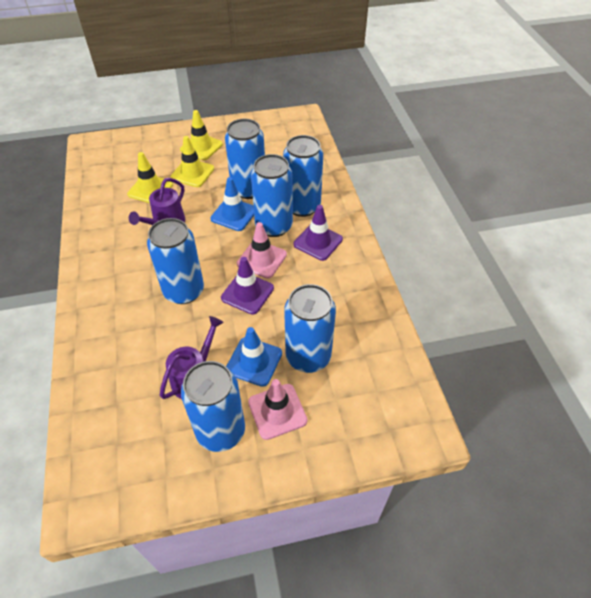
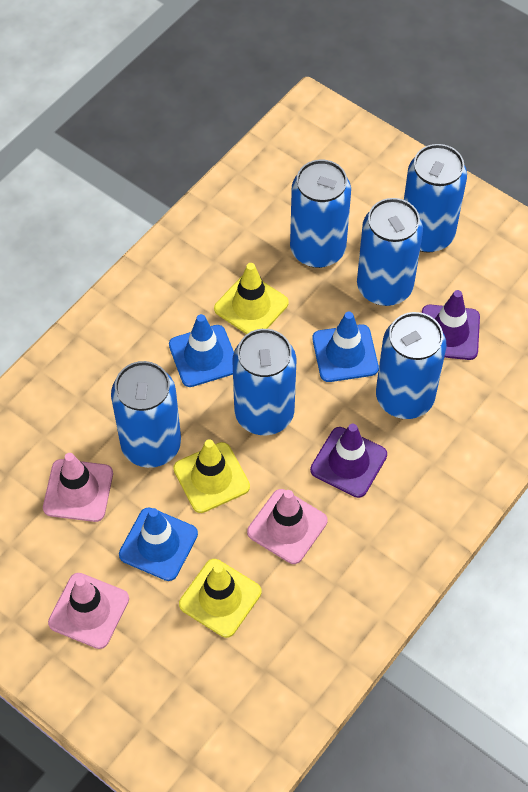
blue traffic cone: 2 -> 3
pink traffic cone: 2 -> 3
purple watering can: 2 -> 0

